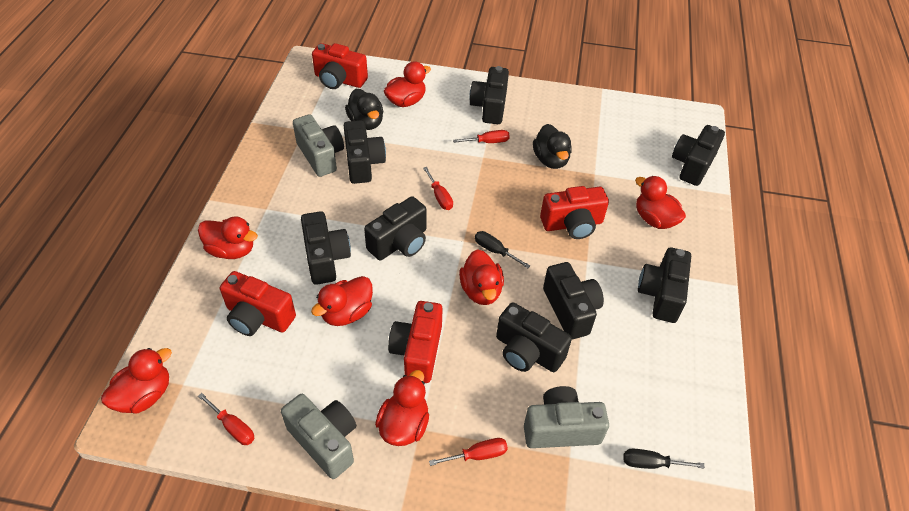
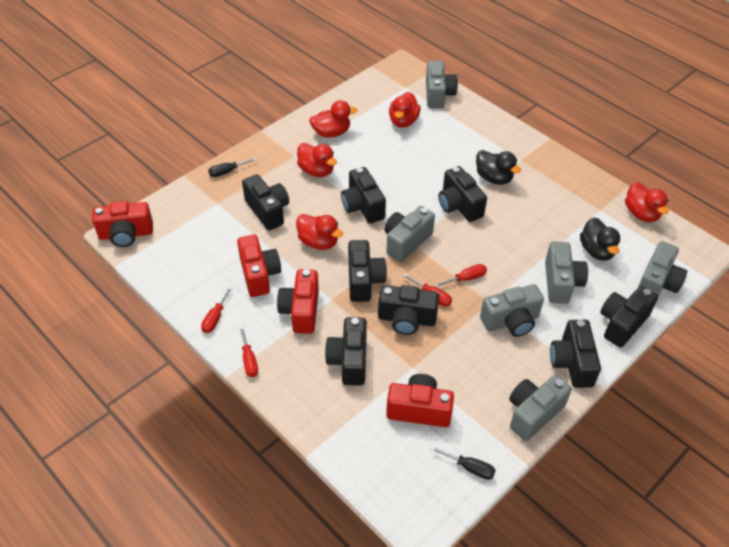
grey camera: 3 -> 6
red duck: 7 -> 5

